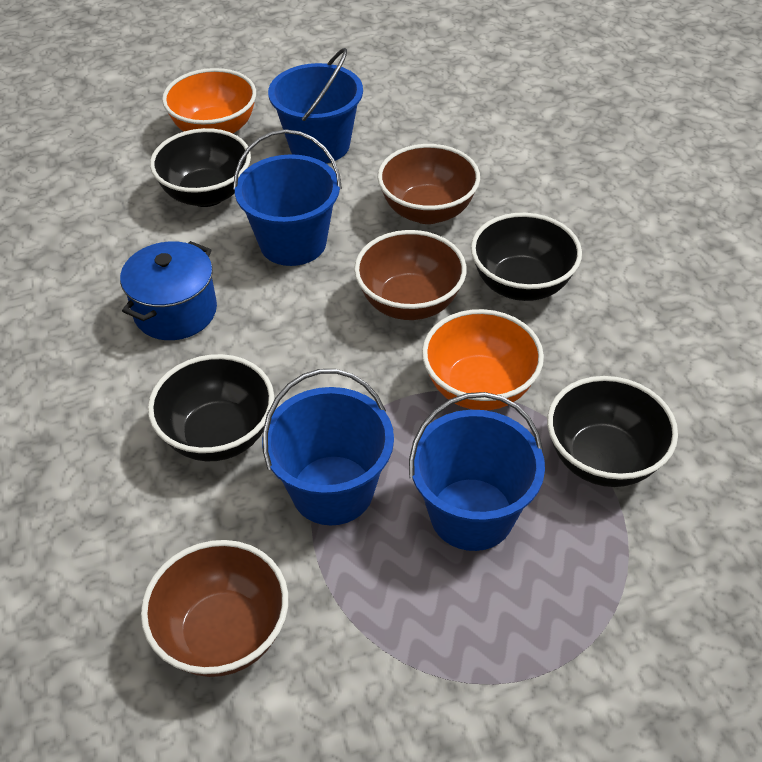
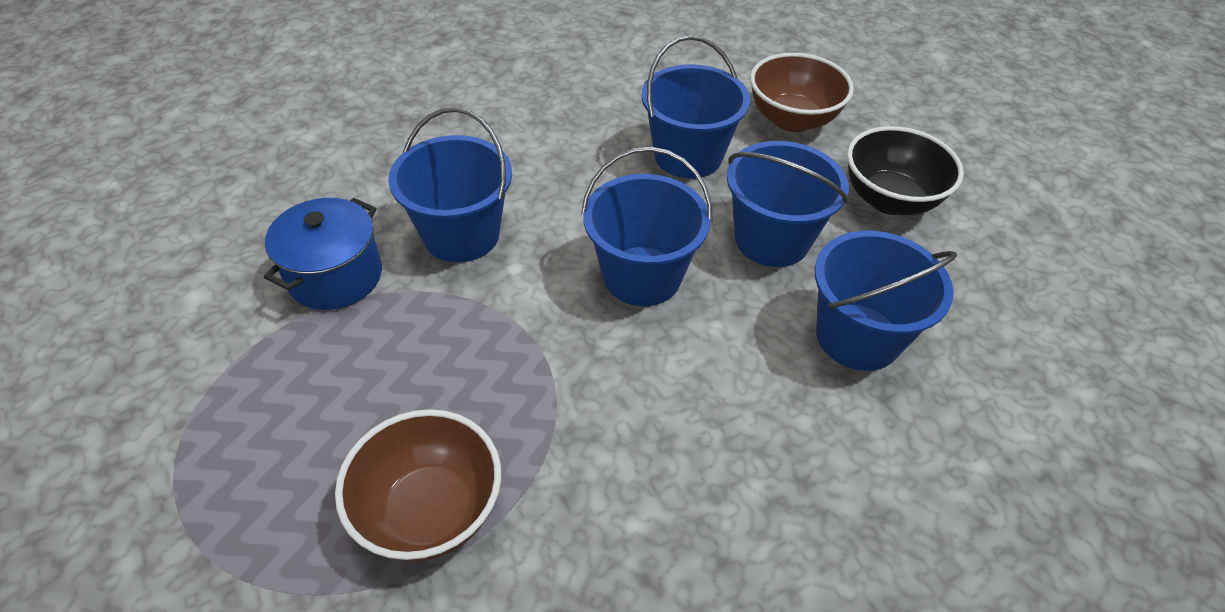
black bowl: 4 -> 1
blue bucket: 4 -> 5
brown bowl: 3 -> 2
orange bowl: 2 -> 0

